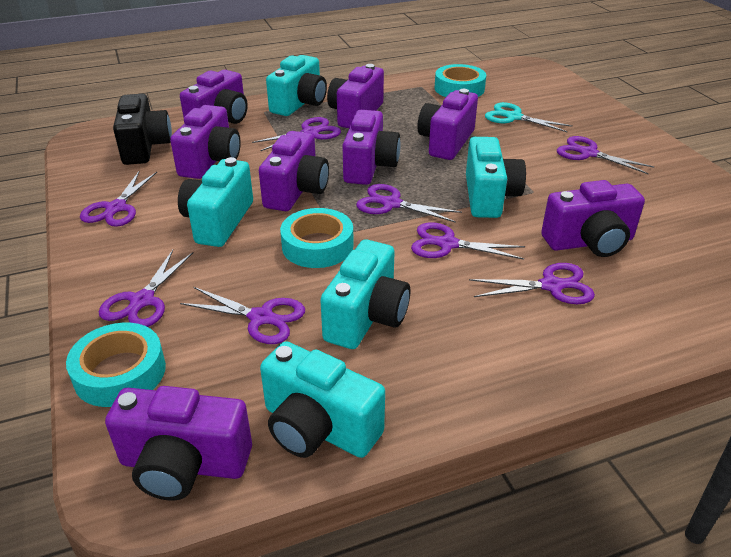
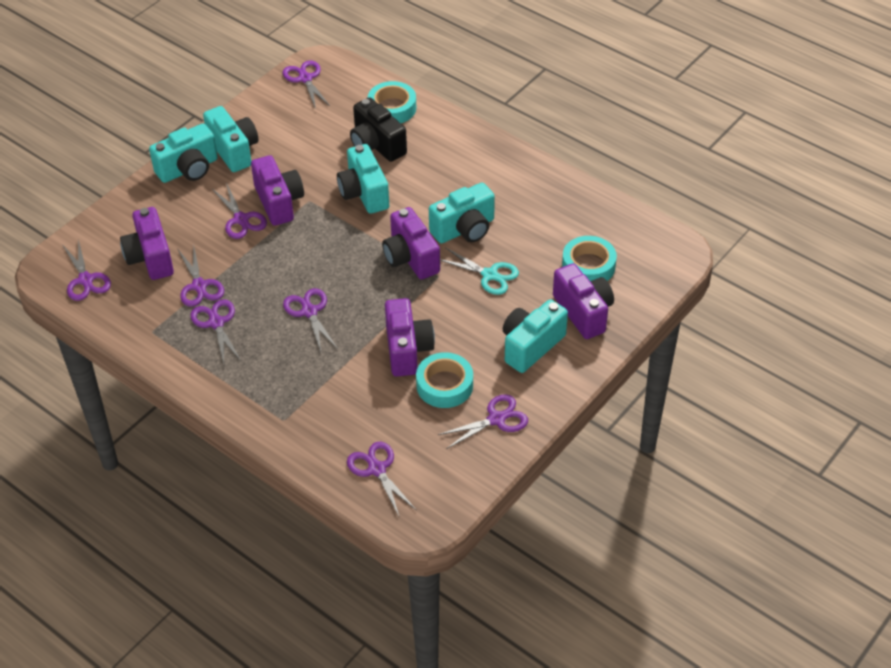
purple camera: 8 -> 5

